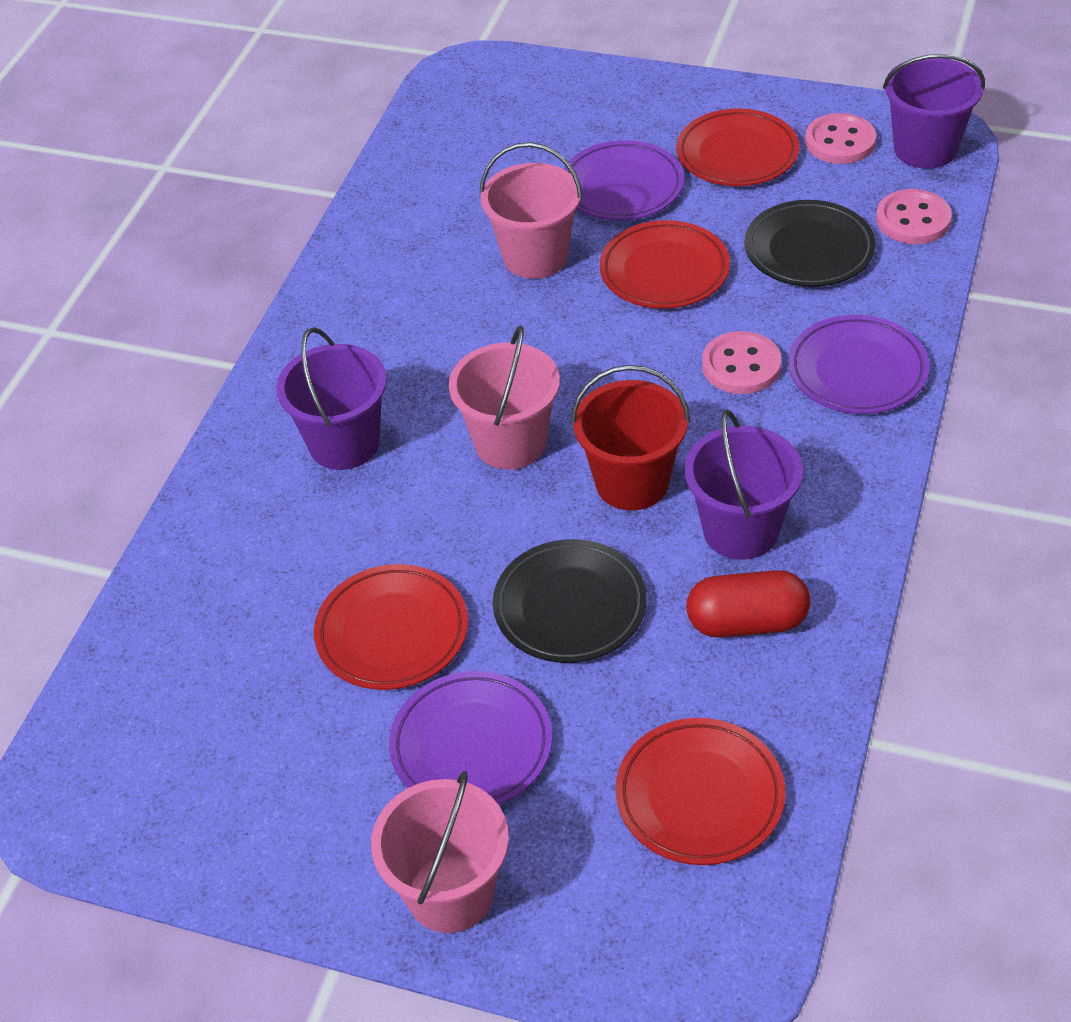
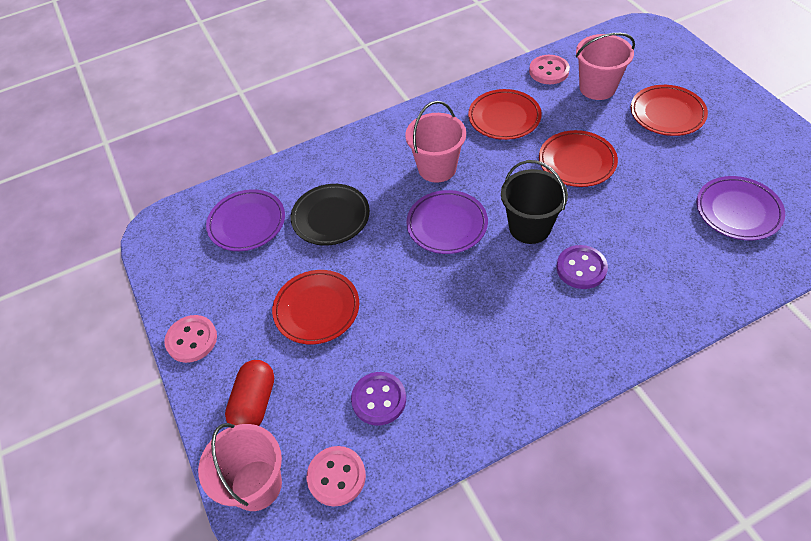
black bucket: 0 -> 1
black plate: 2 -> 1
purple bucket: 3 -> 0
purple button: 0 -> 2
red bucket: 1 -> 0

